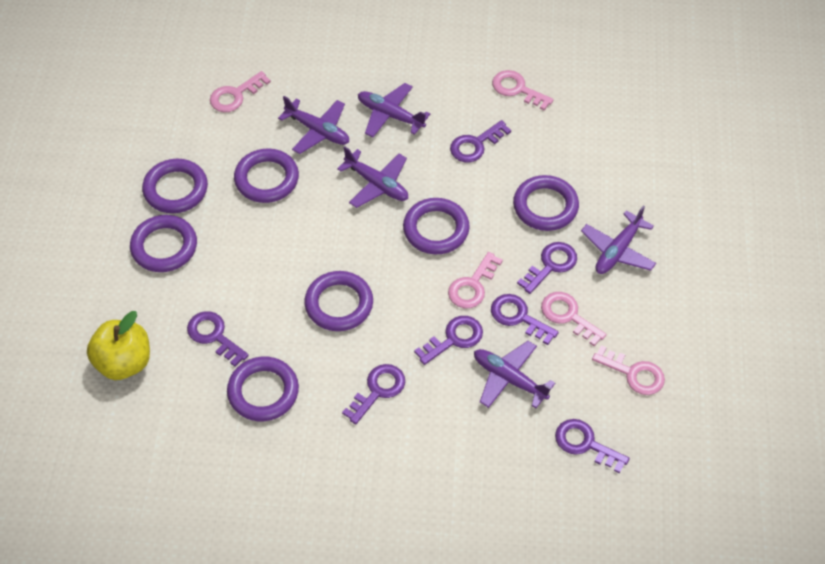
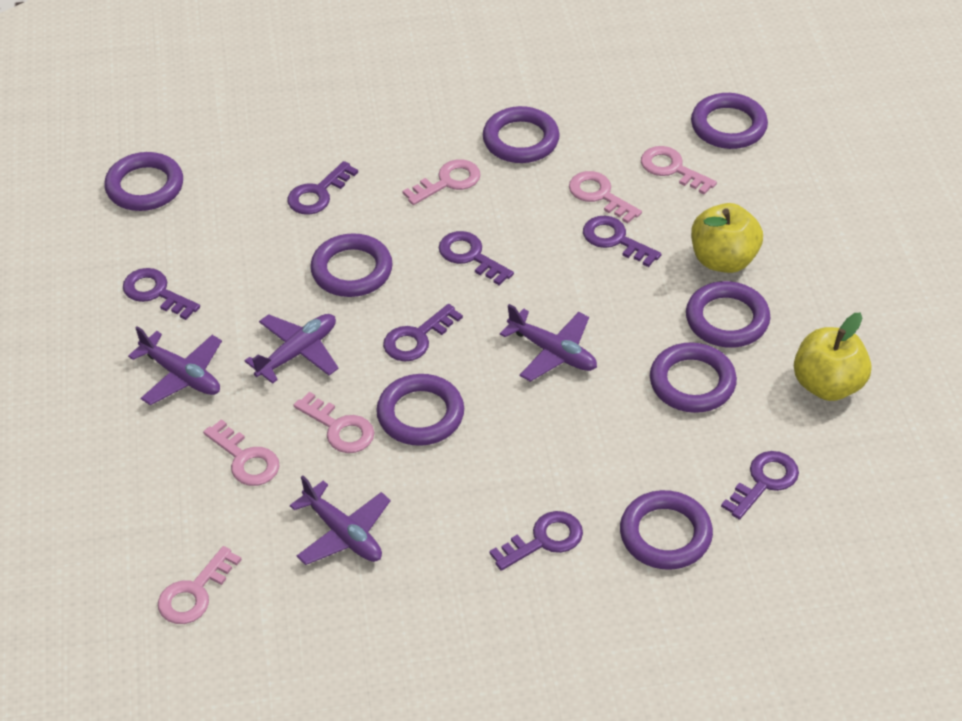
pink key: 5 -> 6
purple plane: 5 -> 4
purple ring: 7 -> 8
yellow apple: 1 -> 2

